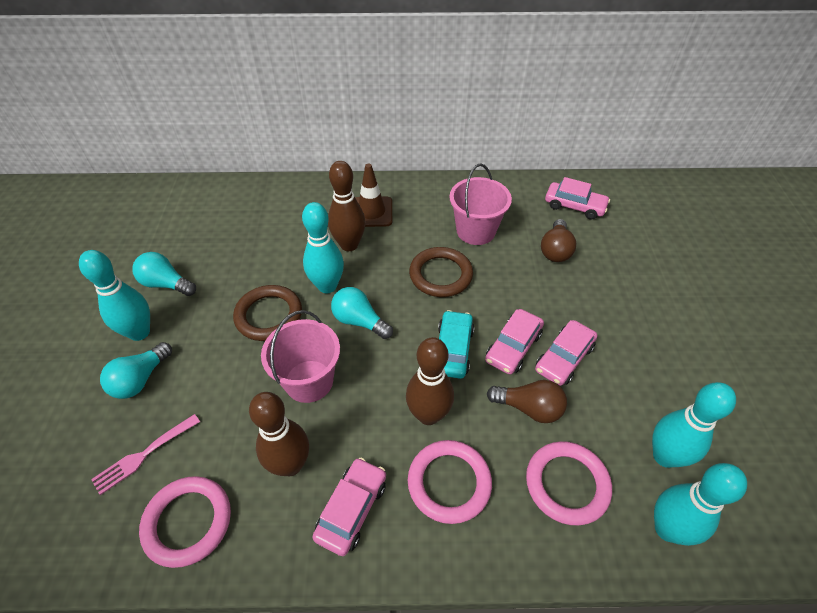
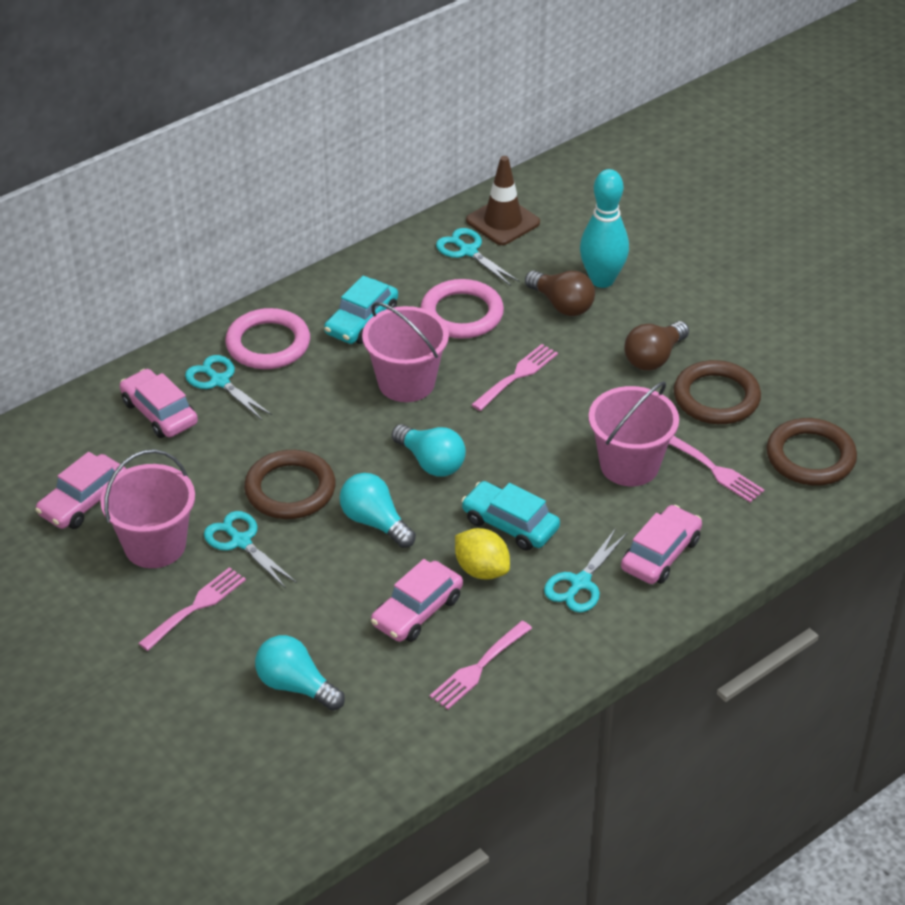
brown bowling pin: 3 -> 0
brown ring: 2 -> 3
pink bucket: 2 -> 3
pink fork: 1 -> 4
pink ring: 3 -> 2
turquoise bowling pin: 4 -> 1
turquoise car: 1 -> 2
turquoise scissors: 0 -> 4
yellow lemon: 0 -> 1

